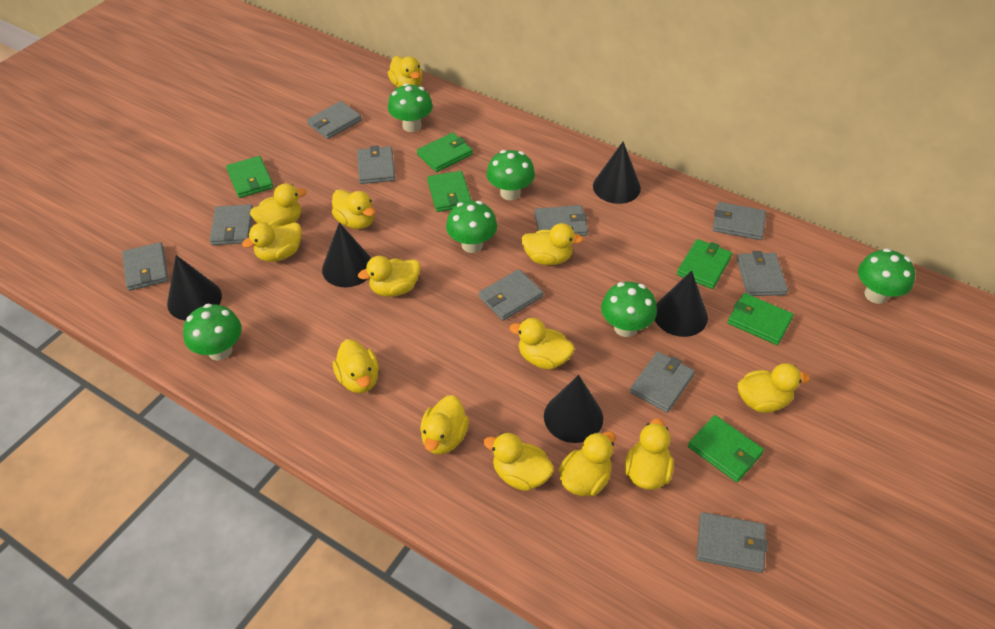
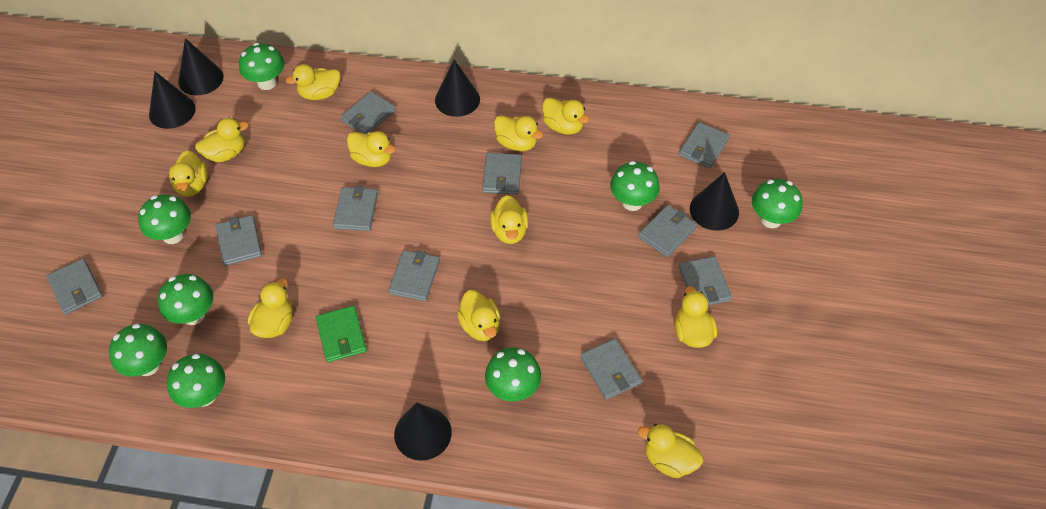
green mushroom: 6 -> 8
green wallet: 6 -> 1
yellow duck: 13 -> 11

